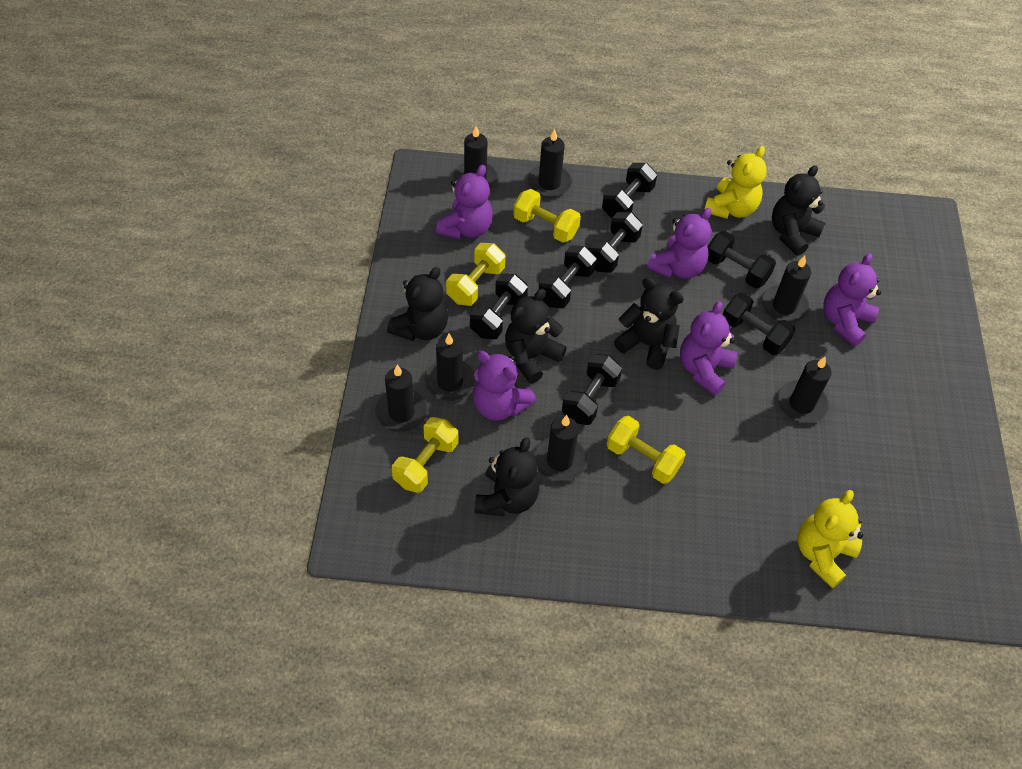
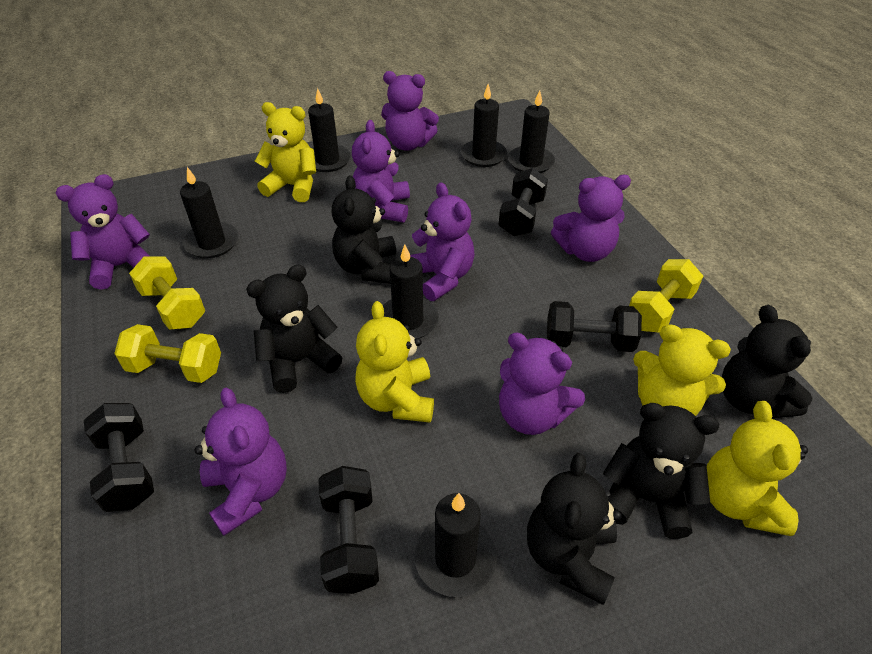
black candle: 7 -> 6
black dumbbell: 7 -> 4
purple teddy bear: 5 -> 7
yellow dumbbell: 4 -> 3
yellow teddy bear: 2 -> 4

